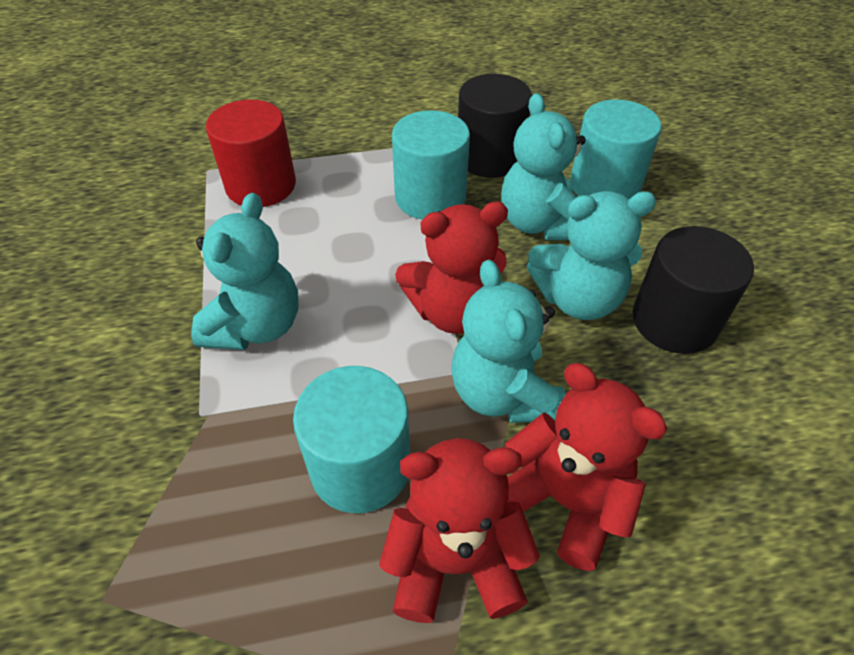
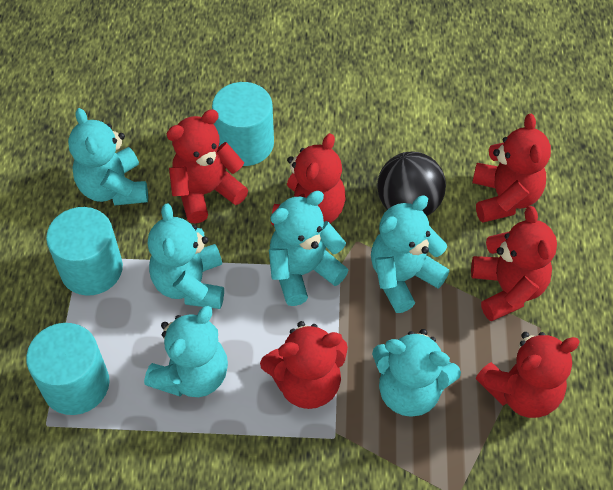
black ball: 0 -> 1
black cylinder: 2 -> 0
red cylinder: 1 -> 0
red teddy bear: 3 -> 6
turquoise teddy bear: 4 -> 6

